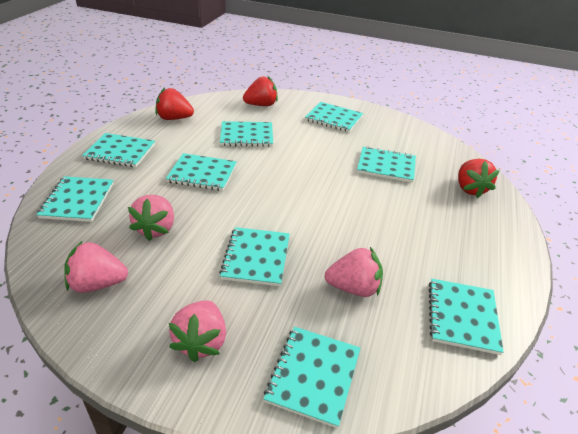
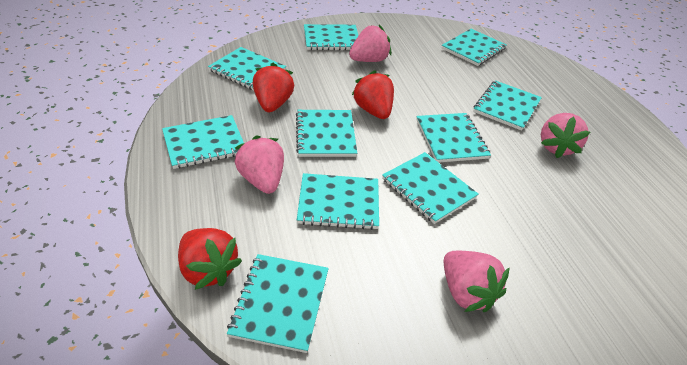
turquoise notebook: 9 -> 10

